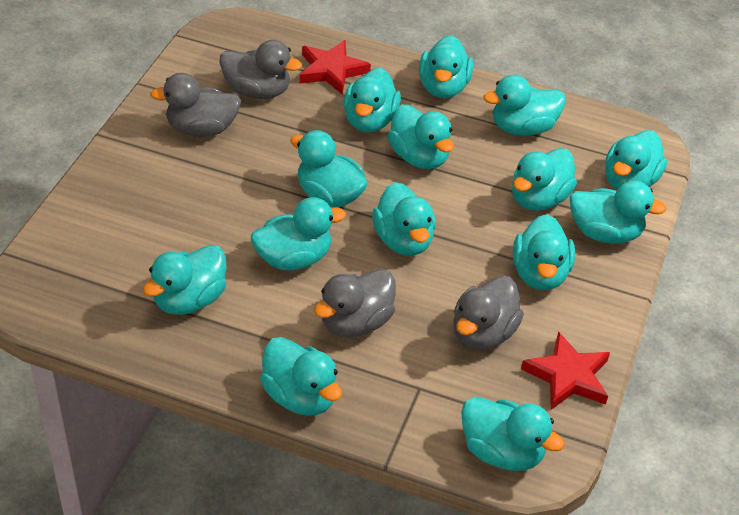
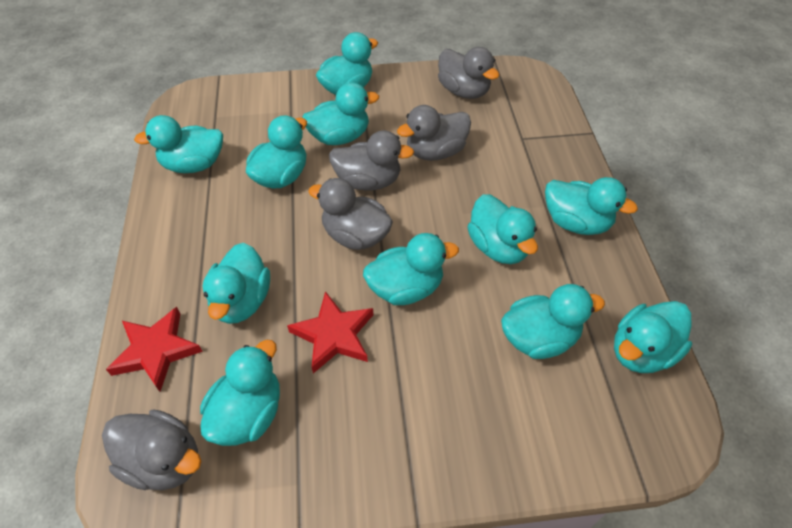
grey duck: 4 -> 5
turquoise duck: 14 -> 11

